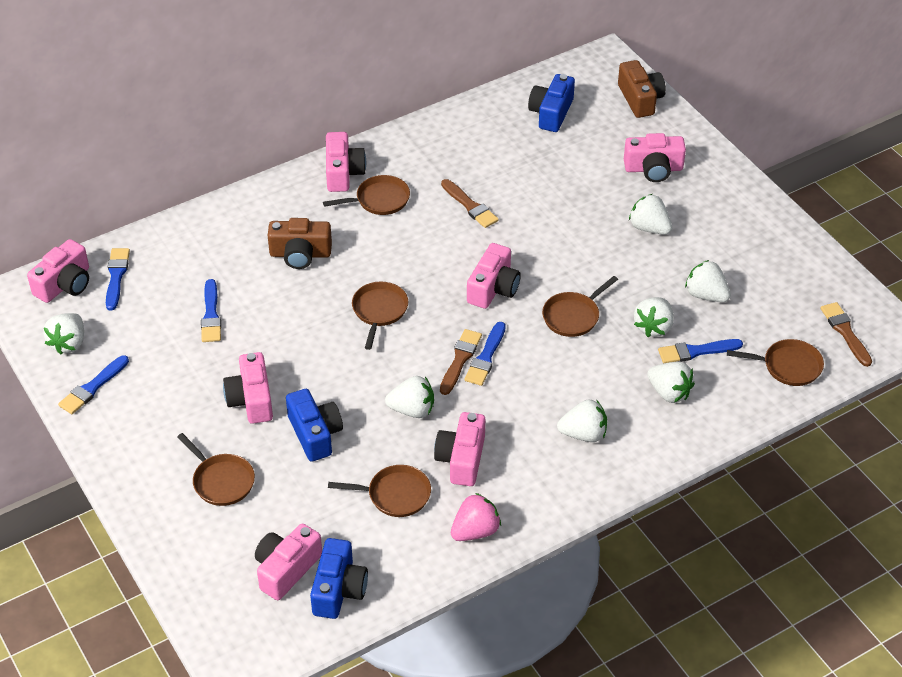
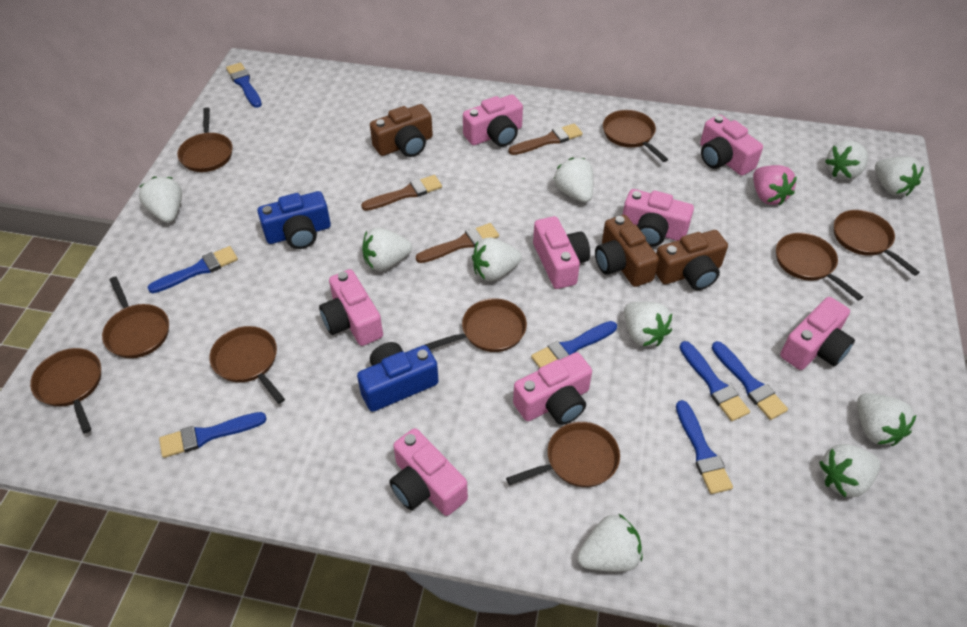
blue brush: 5 -> 7
blue camera: 3 -> 2
brown camera: 2 -> 3
brown pan: 6 -> 9
pink camera: 7 -> 8
white strawberry: 7 -> 10

